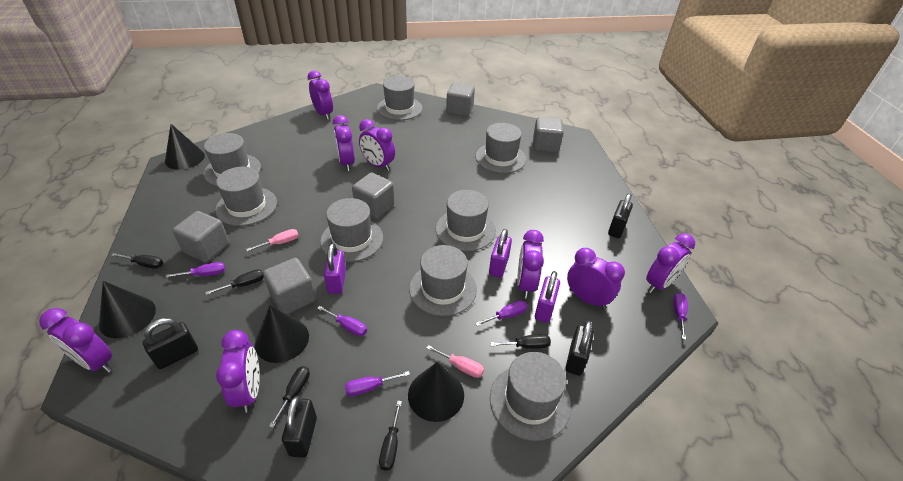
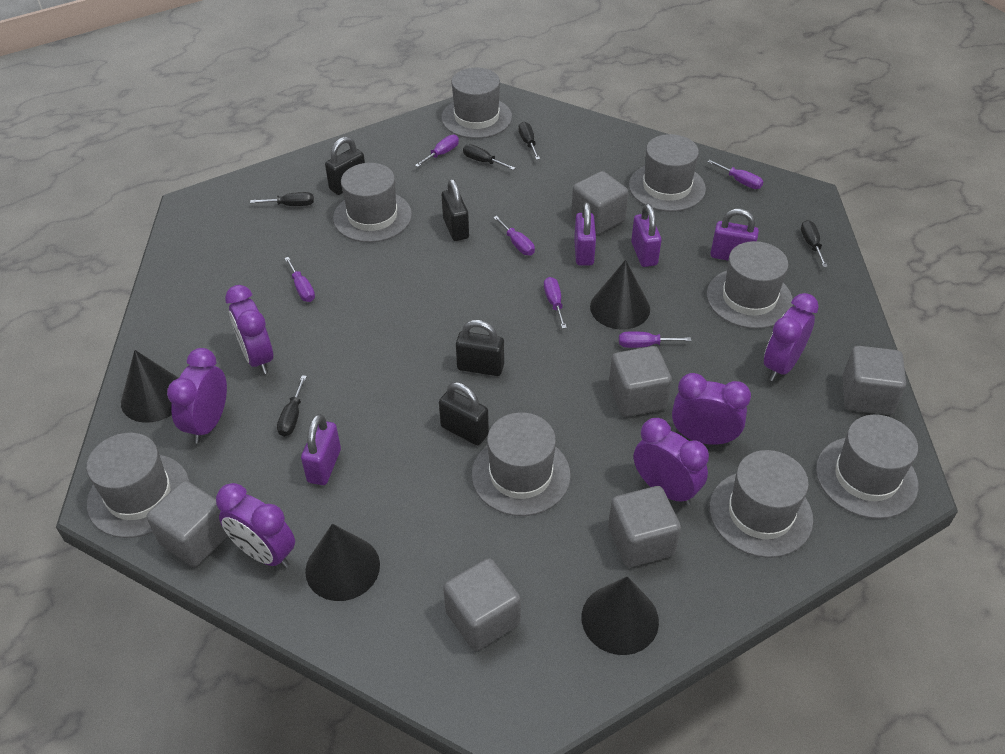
grey cube: 5 -> 6
pink screwdriver: 2 -> 0
purple clock: 8 -> 6
purple padlock: 3 -> 4
purple screwdriver: 5 -> 6

